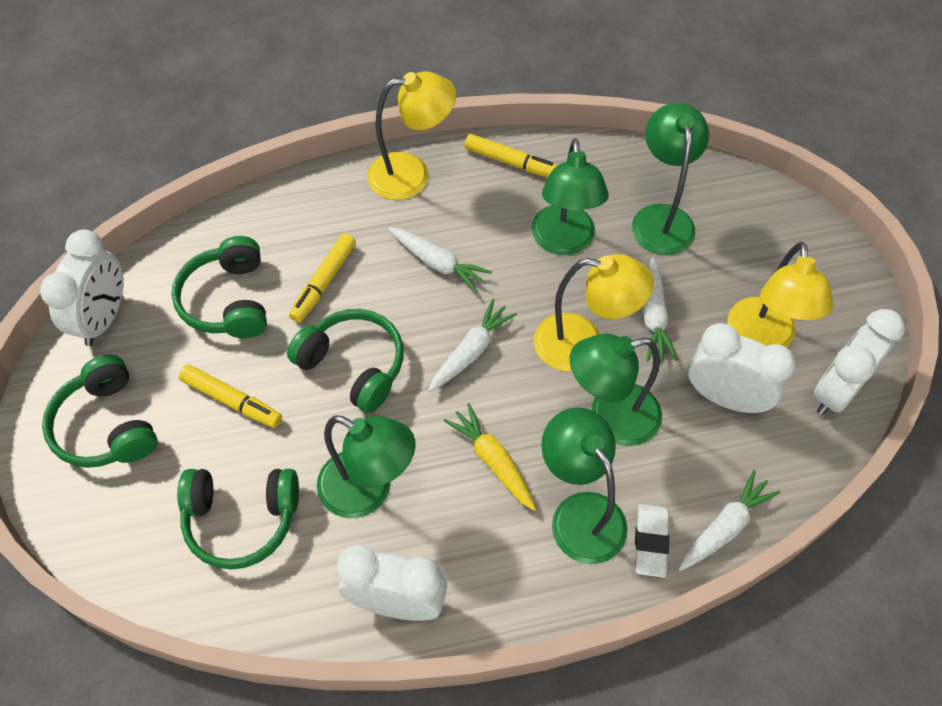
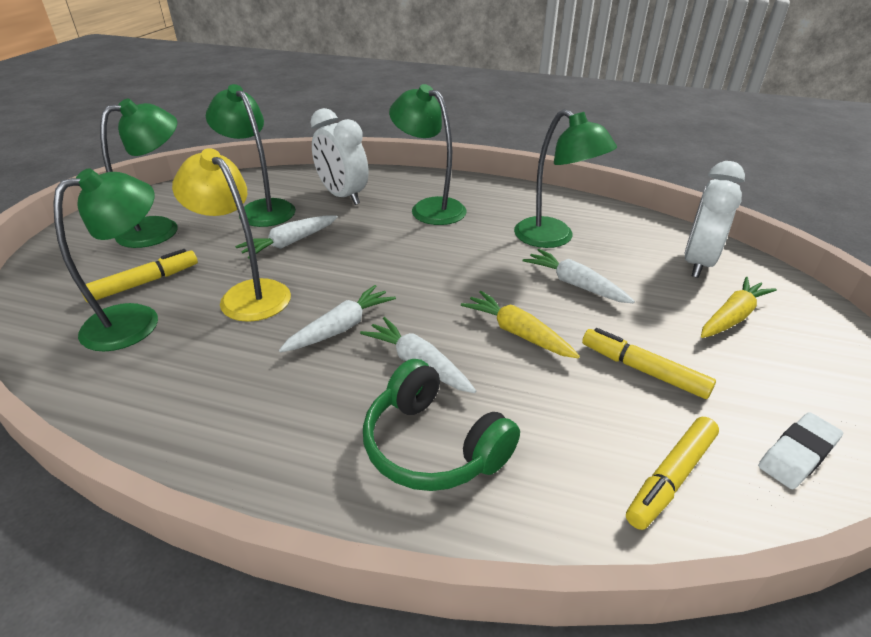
green headphones: 4 -> 1
white clock: 4 -> 2
yellow carrot: 1 -> 2
yellow lamp: 3 -> 1

